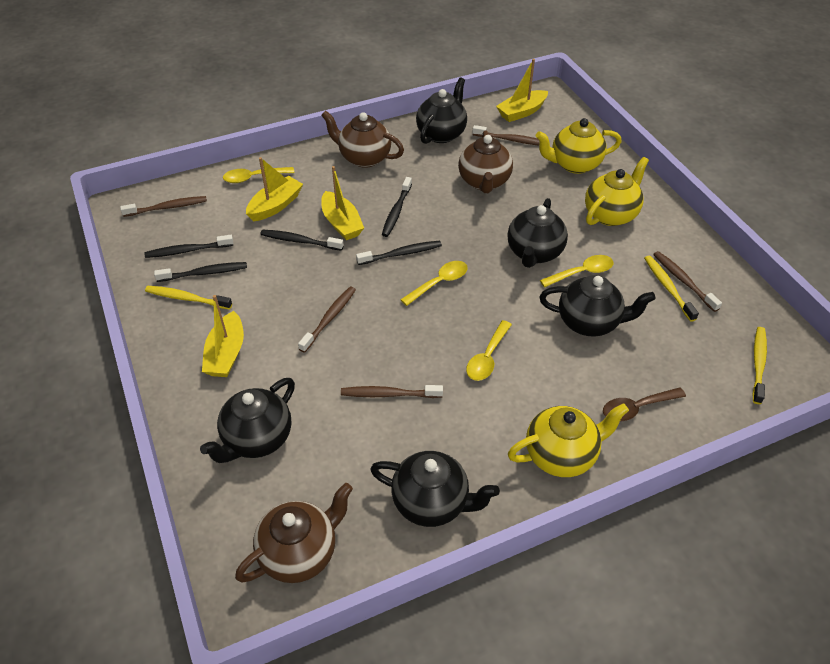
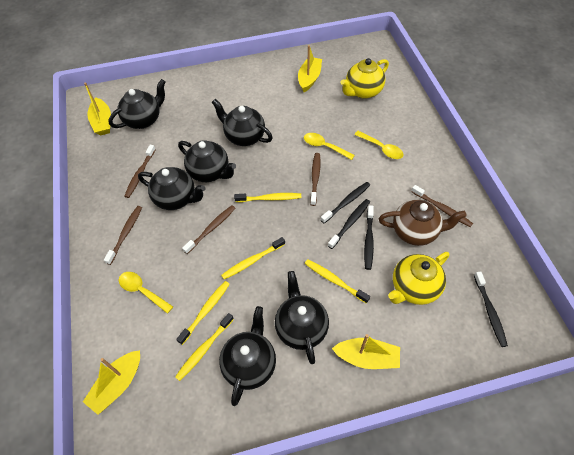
black teapot: 5 -> 6
black toothbrush: 5 -> 4
brown spoon: 1 -> 0
brown teapot: 3 -> 1
yellow spoon: 4 -> 3
yellow teapot: 3 -> 2
yellow toothbrush: 3 -> 5

